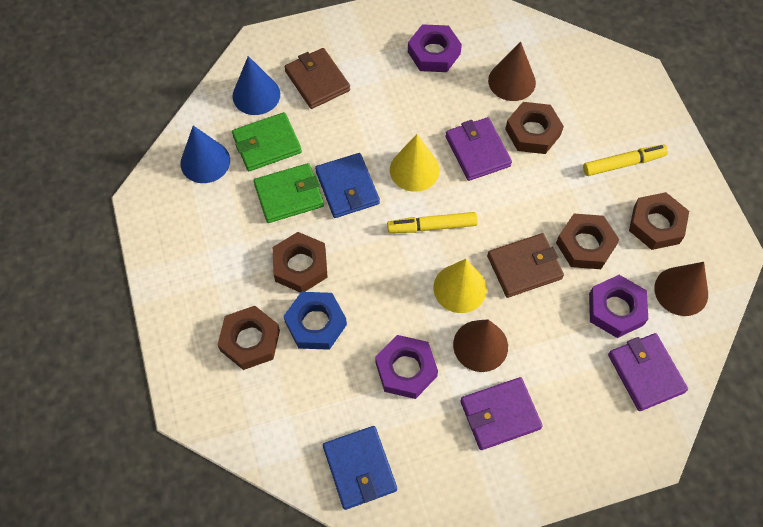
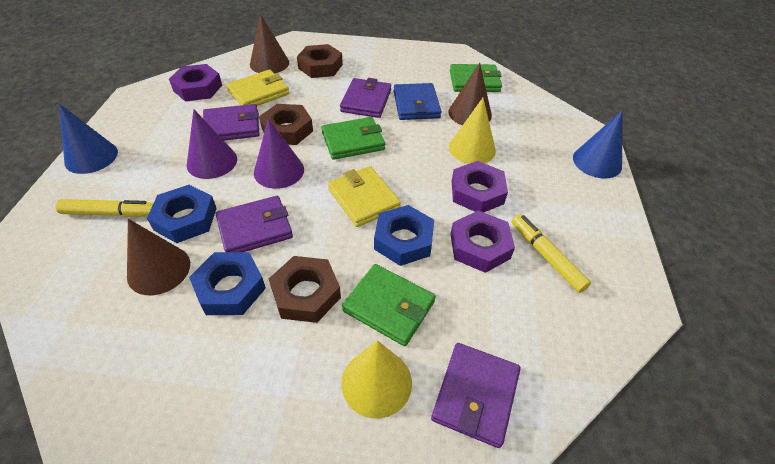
blue nut: 1 -> 3
blue wallet: 2 -> 1
brown nut: 5 -> 3
brown wallet: 2 -> 0
green wallet: 2 -> 3
purple cone: 0 -> 2
purple wallet: 3 -> 4
yellow wallet: 0 -> 2

